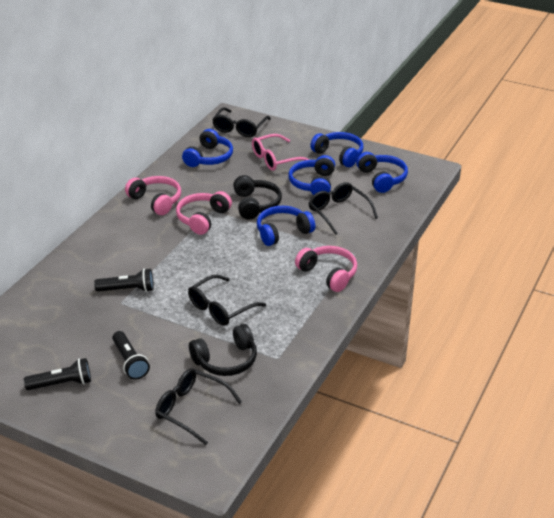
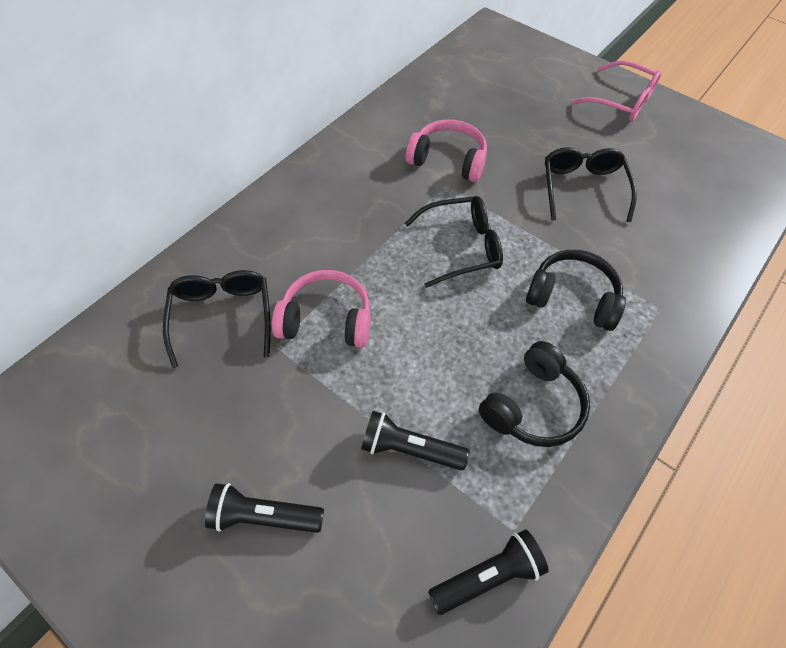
black glasses: 4 -> 3
blue headphones: 5 -> 0
pink headphones: 3 -> 2

